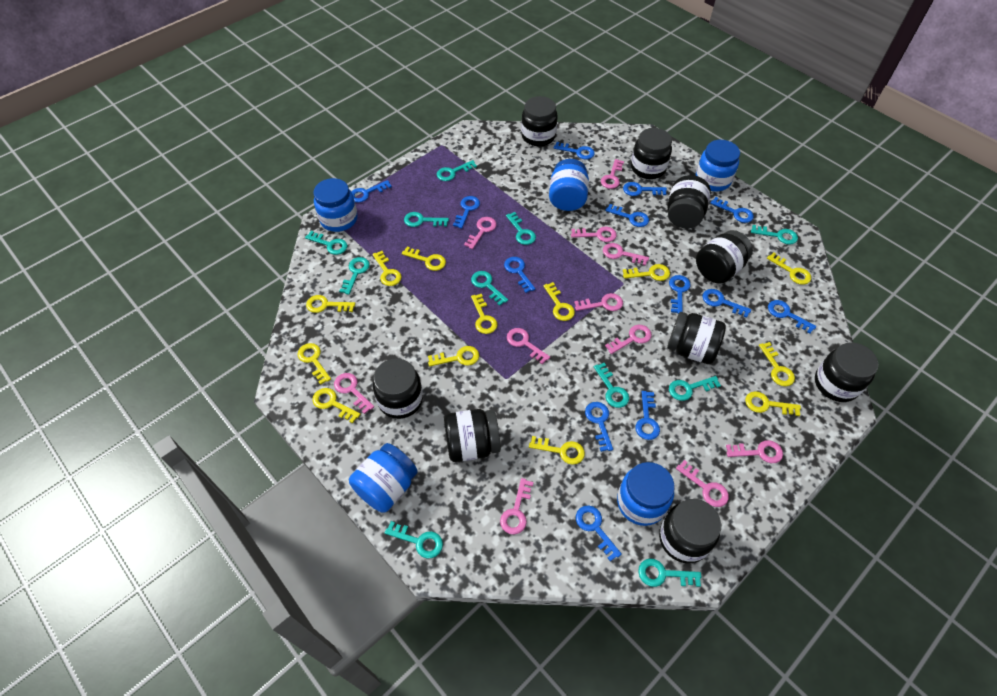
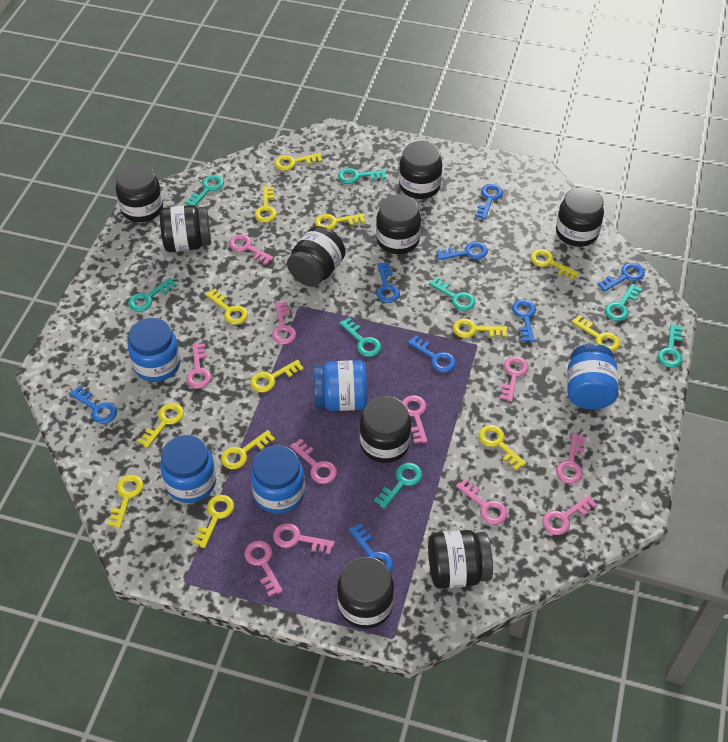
blue key: 13 -> 8
turquoise key: 11 -> 8

